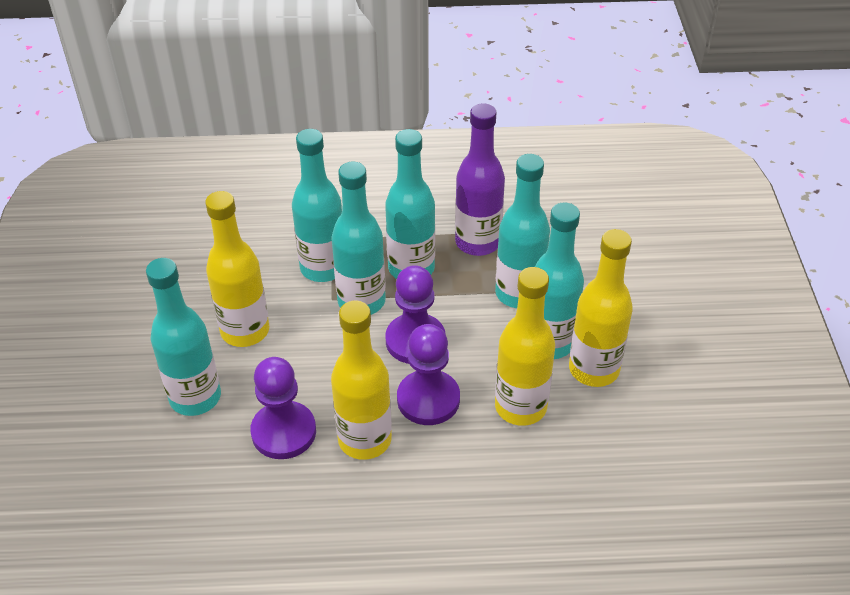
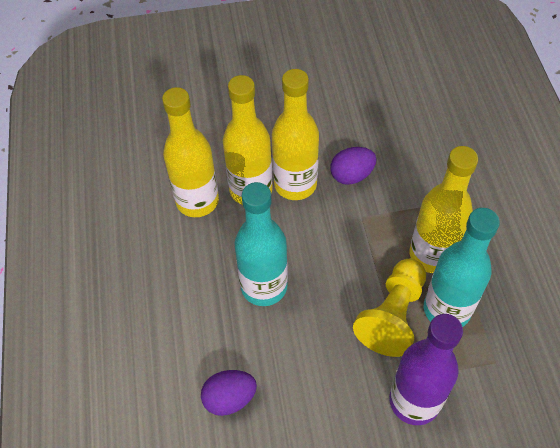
purple egg: 0 -> 2
purple pawn: 3 -> 0
turquoise bottle: 6 -> 2
yellow pawn: 0 -> 1

